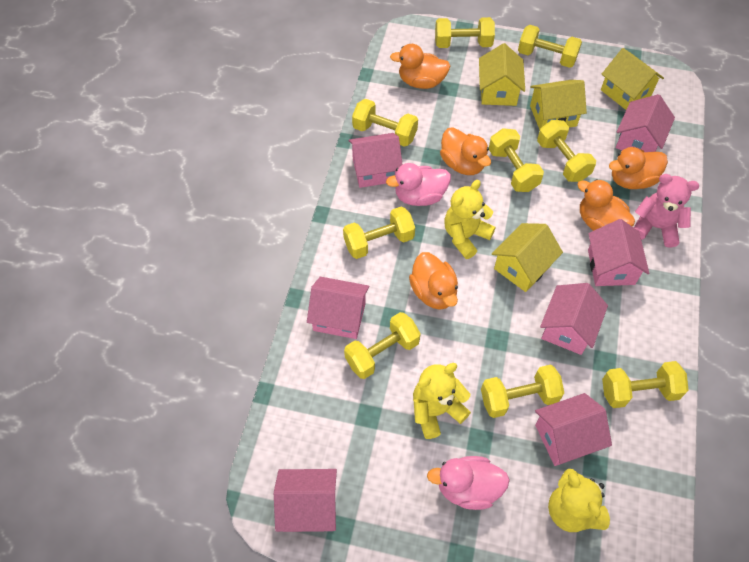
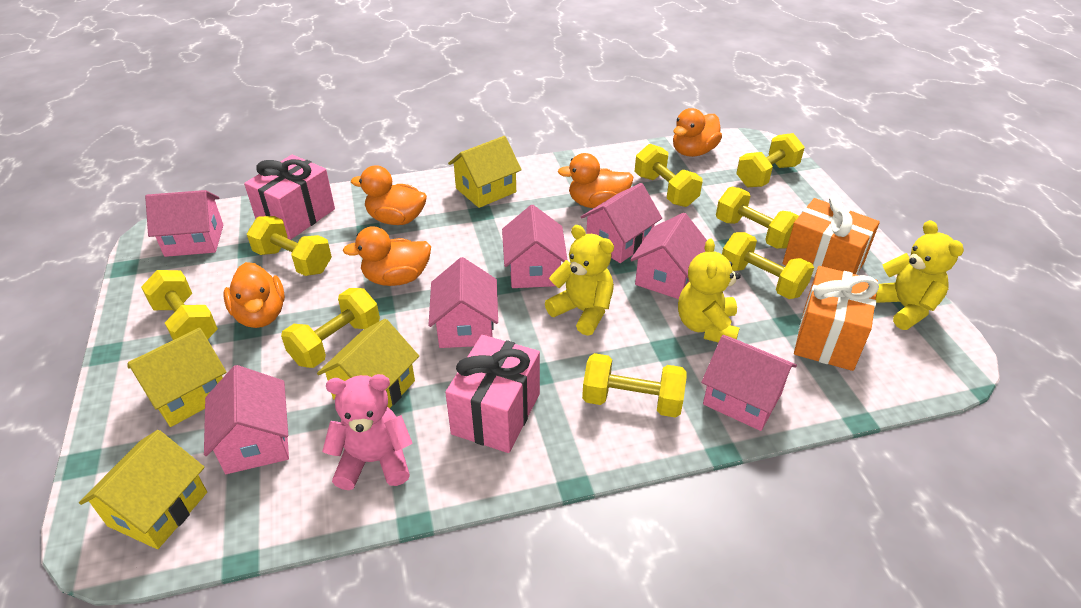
orange gift: 0 -> 2
pink duck: 2 -> 0
pink gift: 0 -> 2
yellow dumbbell: 9 -> 8

